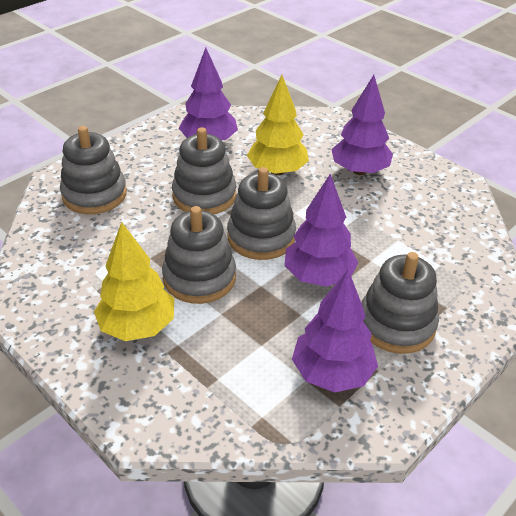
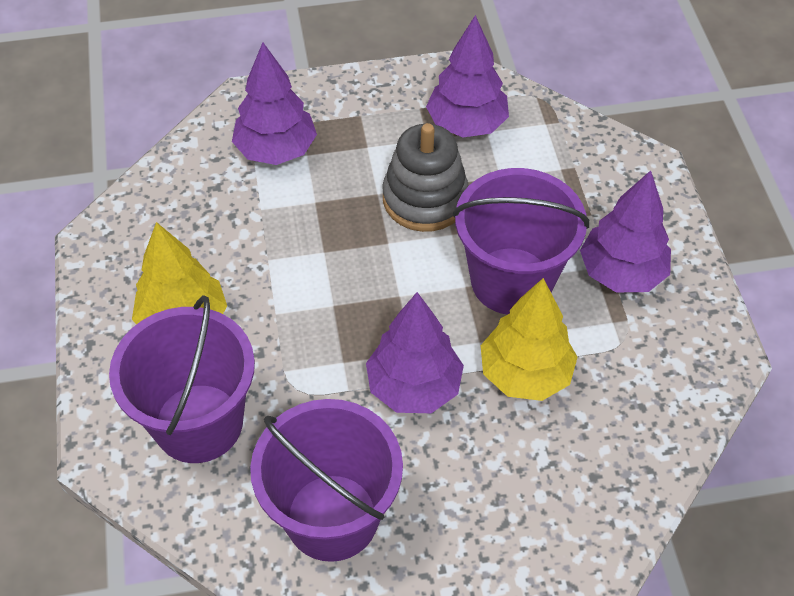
grey stacking toy: 5 -> 1
purple bucket: 0 -> 3

